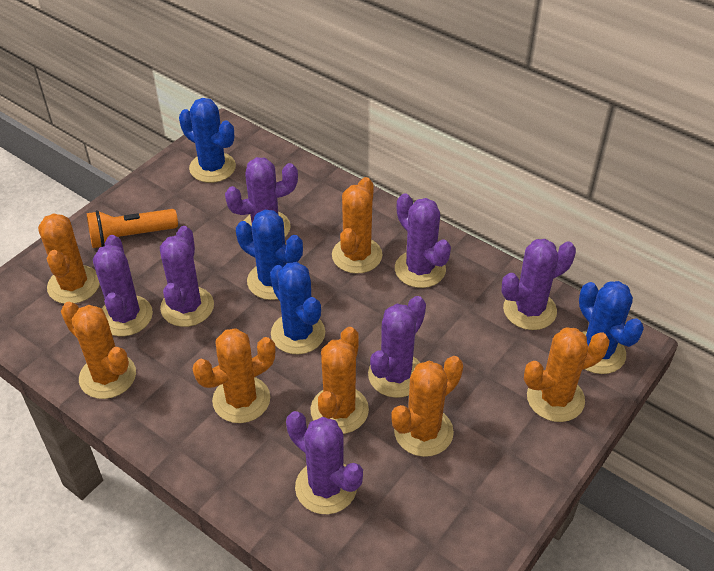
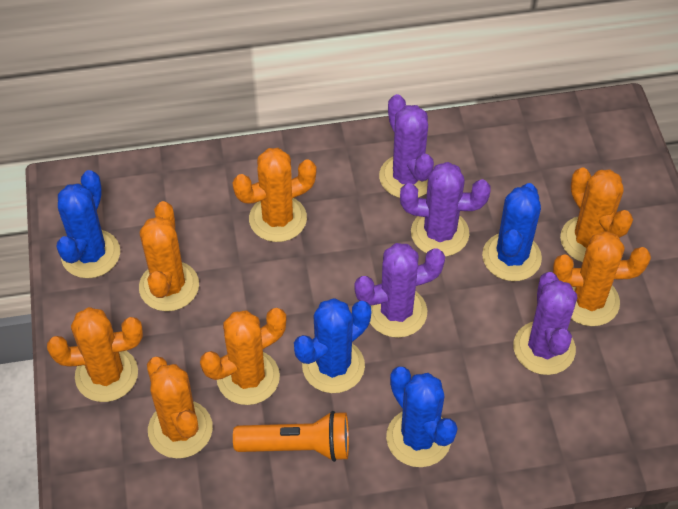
purple cactus: 7 -> 4

